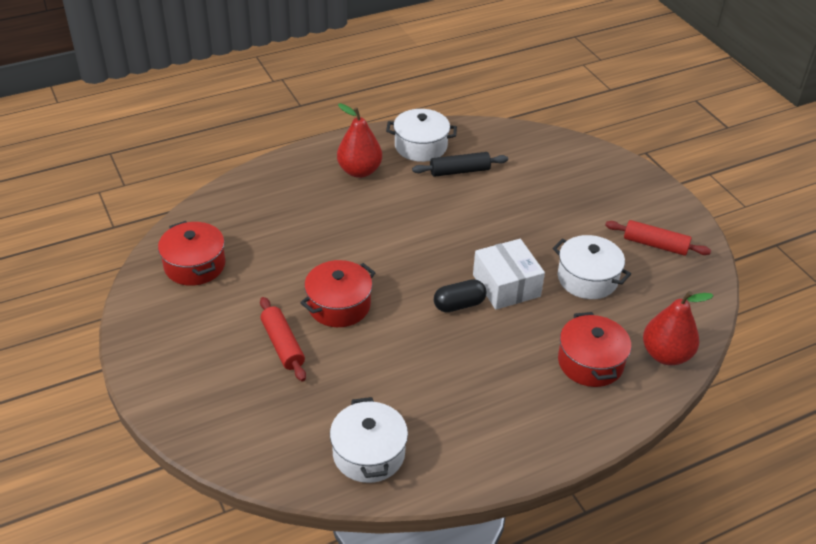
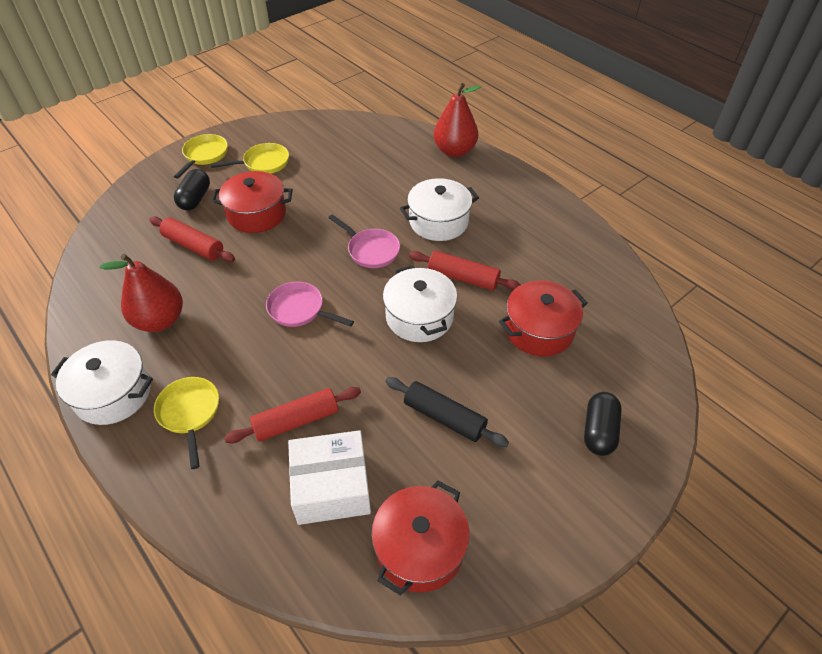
black capsule: 1 -> 2
pink pan: 0 -> 2
red rolling pin: 2 -> 3
yellow pan: 0 -> 3

